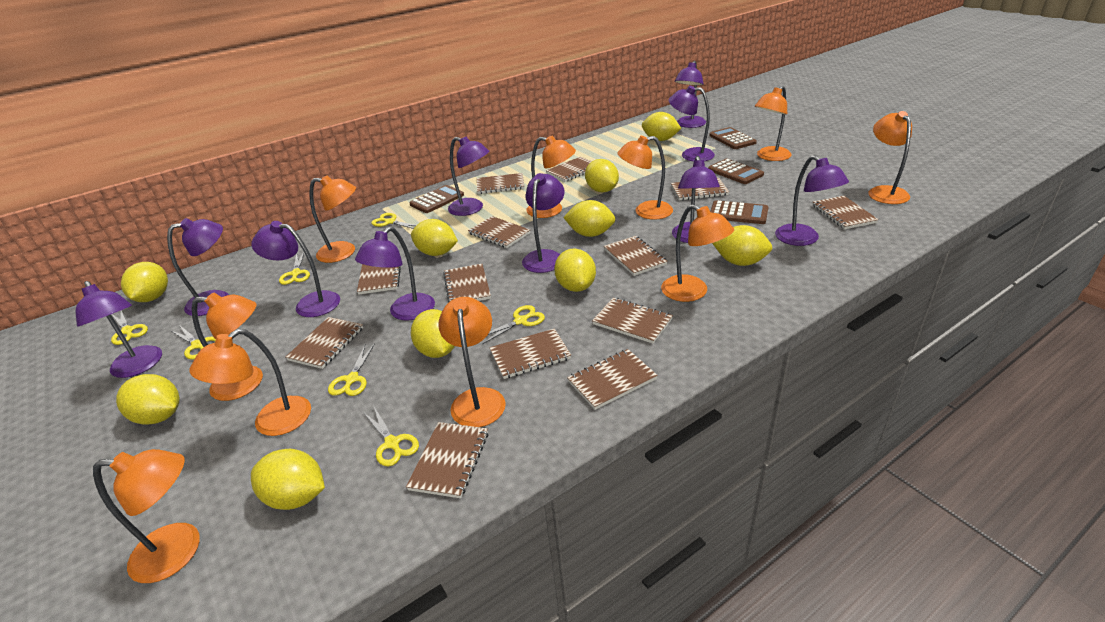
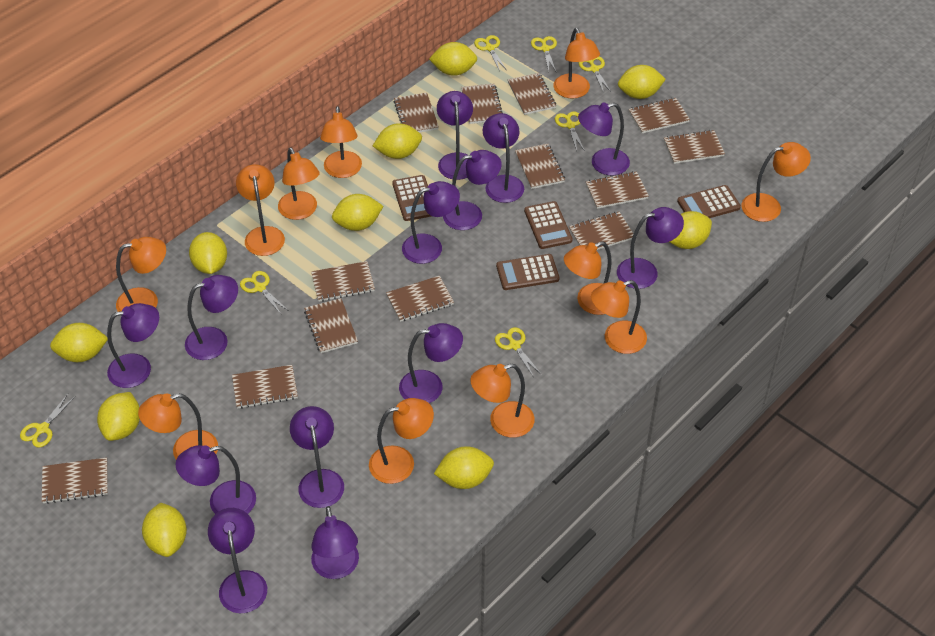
orange lamp: 10 -> 11
purple lamp: 10 -> 13

